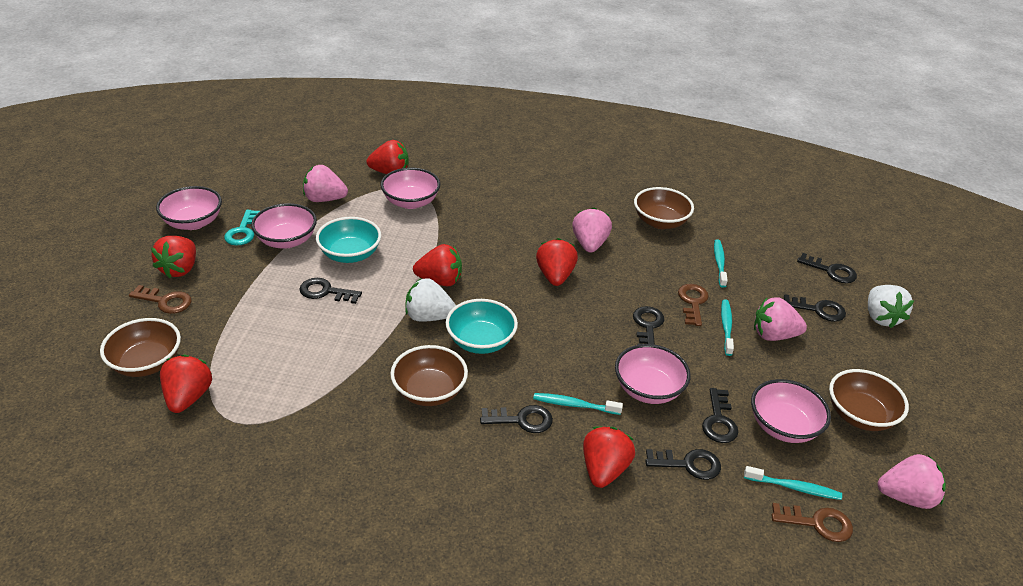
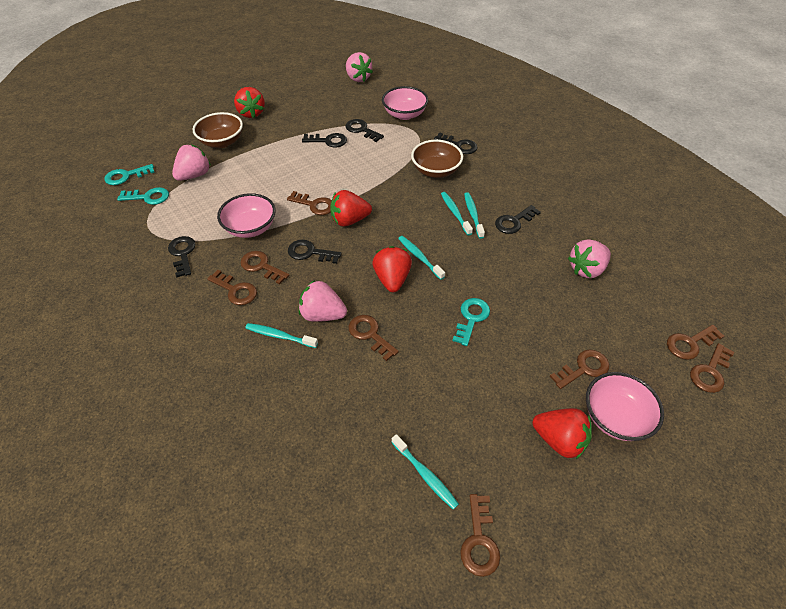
black key: 7 -> 6
brown bowl: 4 -> 2
brown key: 3 -> 8
pink bowl: 5 -> 3
red strawberry: 6 -> 4
turquoise bowl: 2 -> 0
turquoise key: 1 -> 3
turquoise toothbrush: 4 -> 5
white strawberry: 2 -> 0

